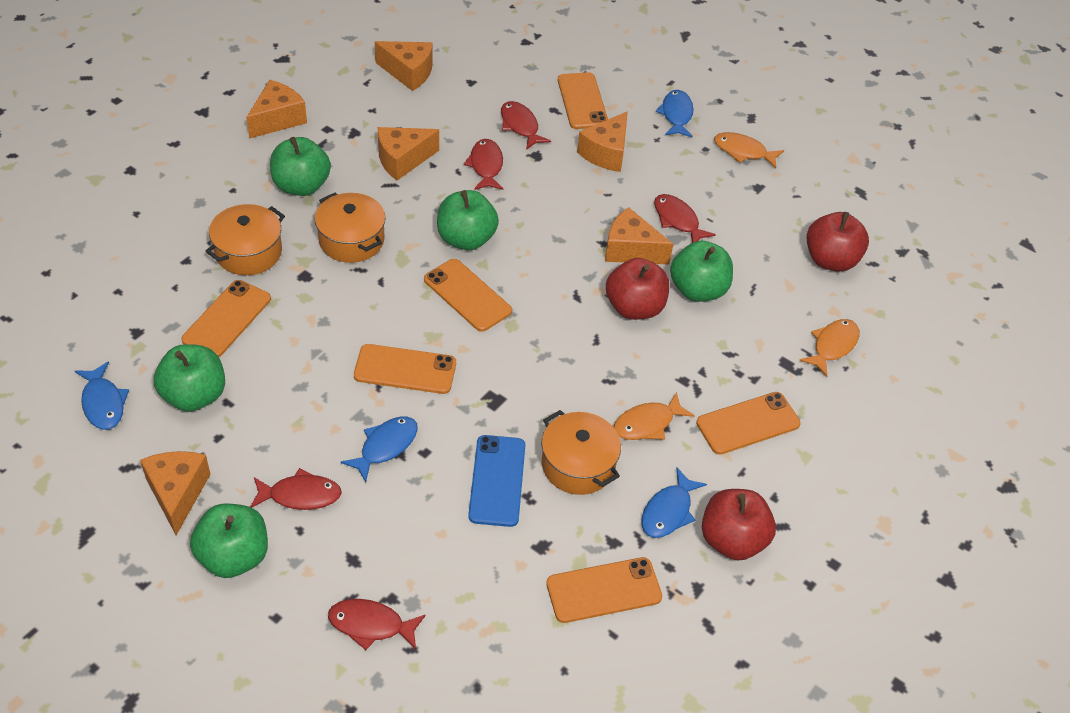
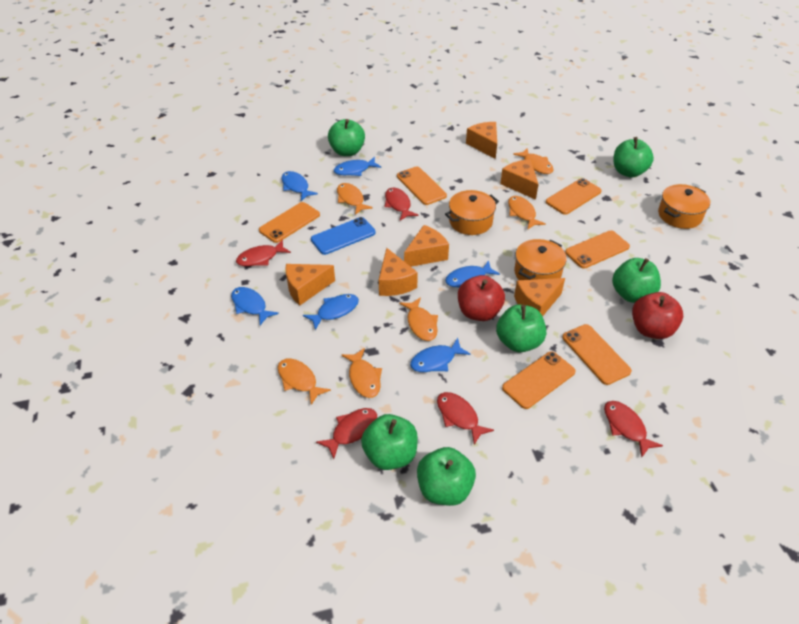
blue fish: 4 -> 6
green apple: 5 -> 6
orange fish: 3 -> 6
red apple: 3 -> 2

